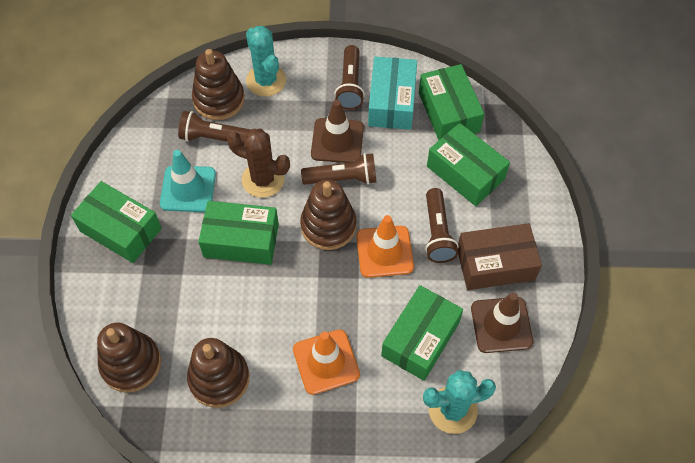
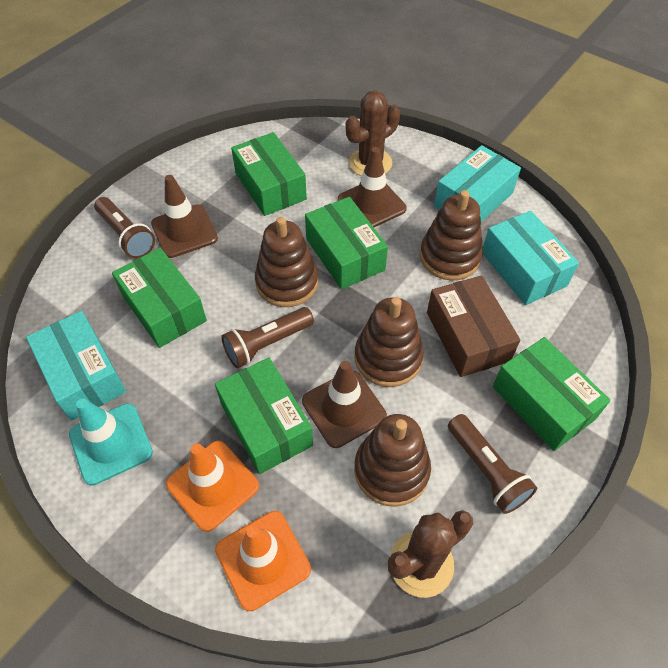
brown cactus: 1 -> 2
brown flashlight: 4 -> 3
brown traffic cone: 2 -> 3
turquoise box: 1 -> 3
turquoise cactus: 2 -> 0

